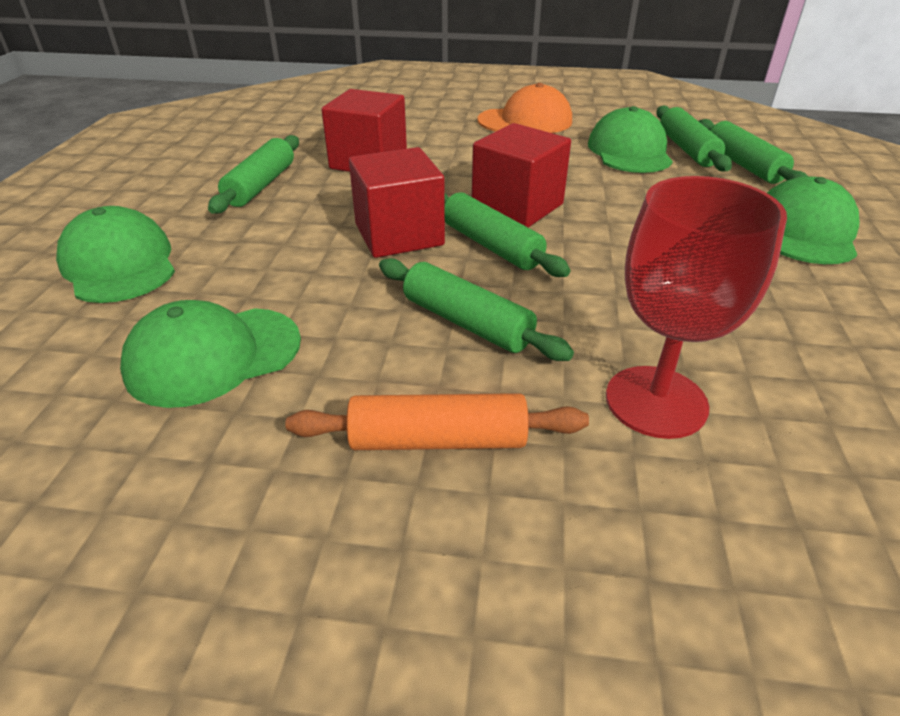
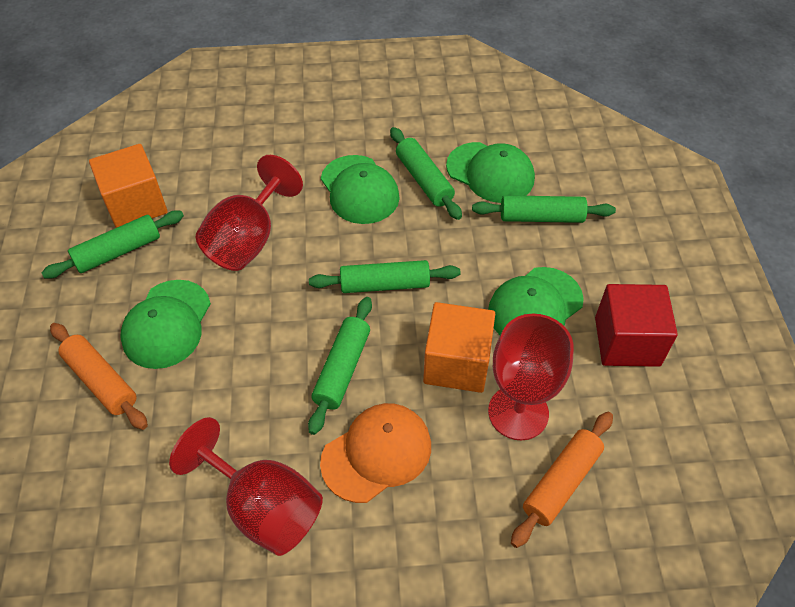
orange cube: 0 -> 2
orange rolling pin: 1 -> 2
red cube: 3 -> 1
red goblet: 1 -> 3

